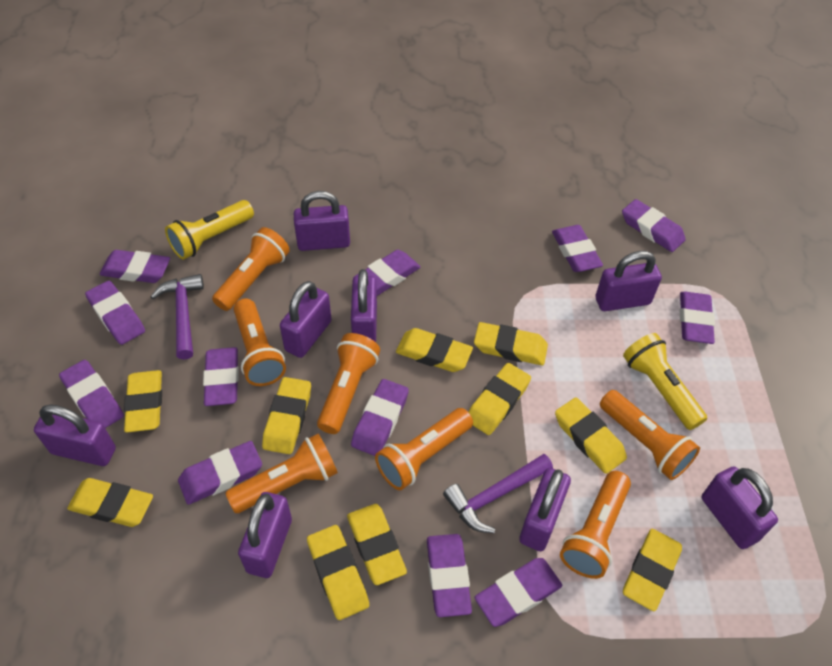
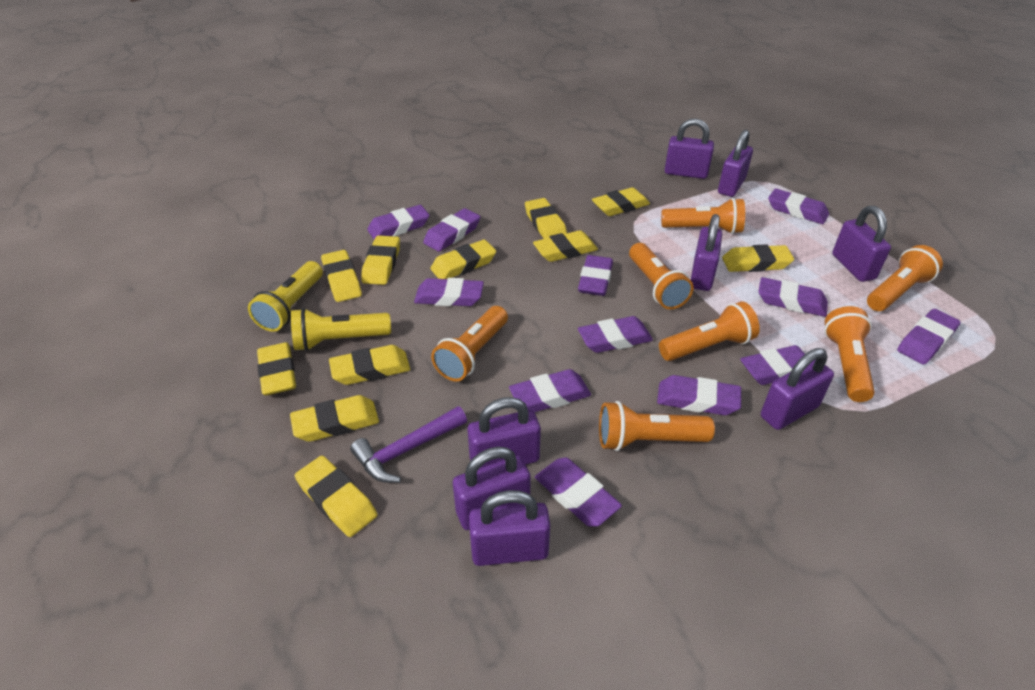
purple hammer: 2 -> 1
yellow eraser: 10 -> 11

